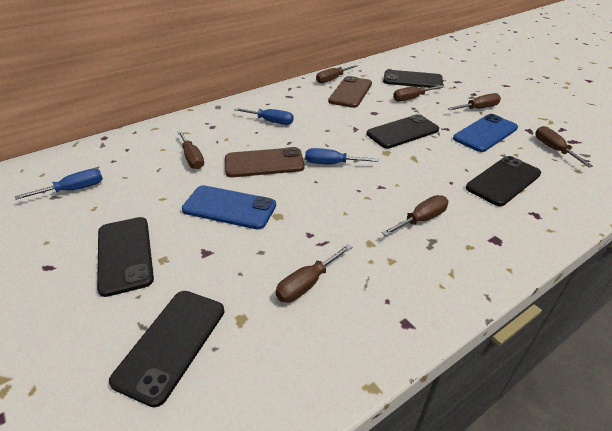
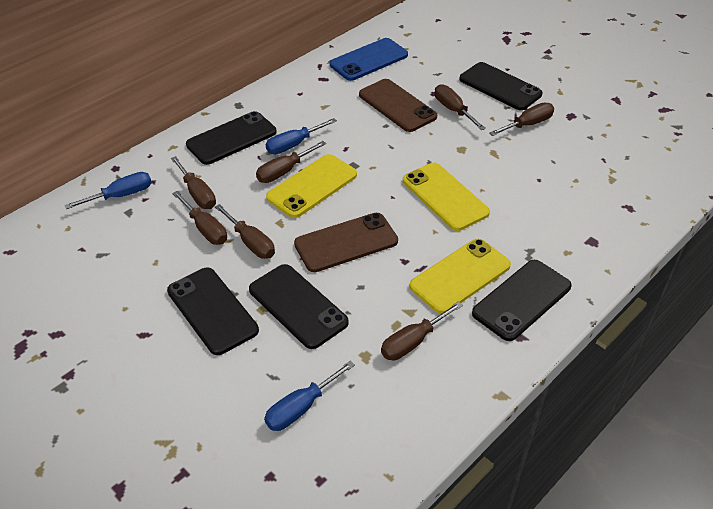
blue phone: 2 -> 1
yellow phone: 0 -> 3

